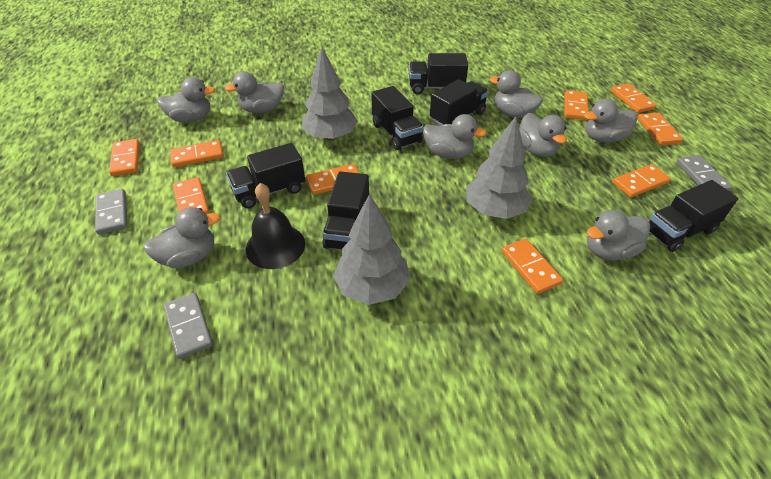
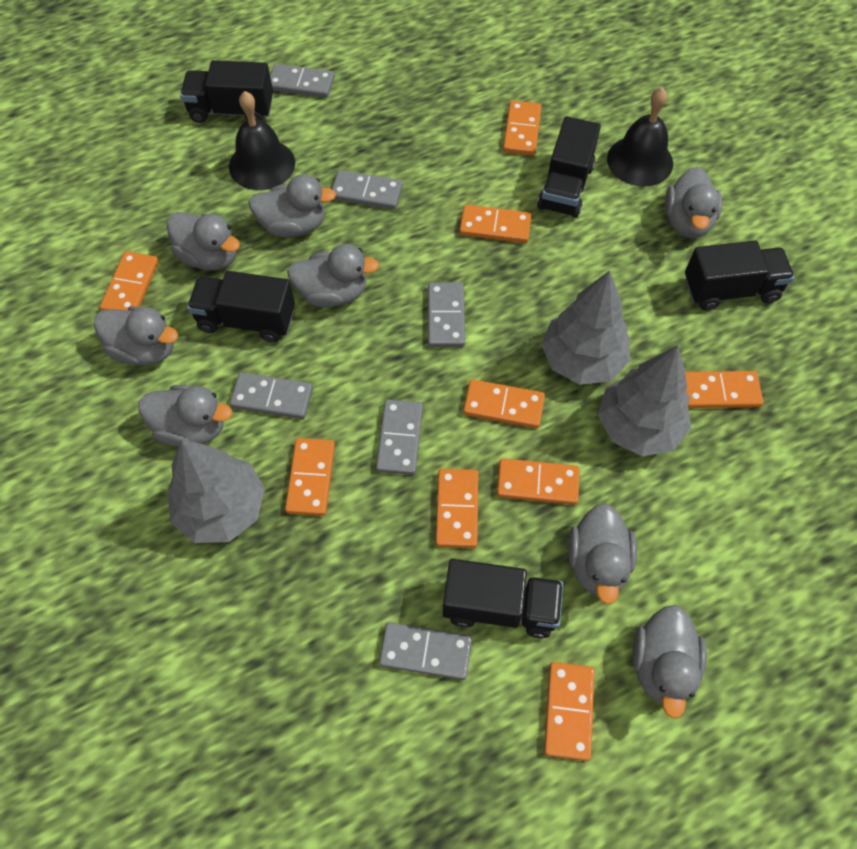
black bell: 1 -> 2
black truck: 6 -> 5
grey domino: 3 -> 6

